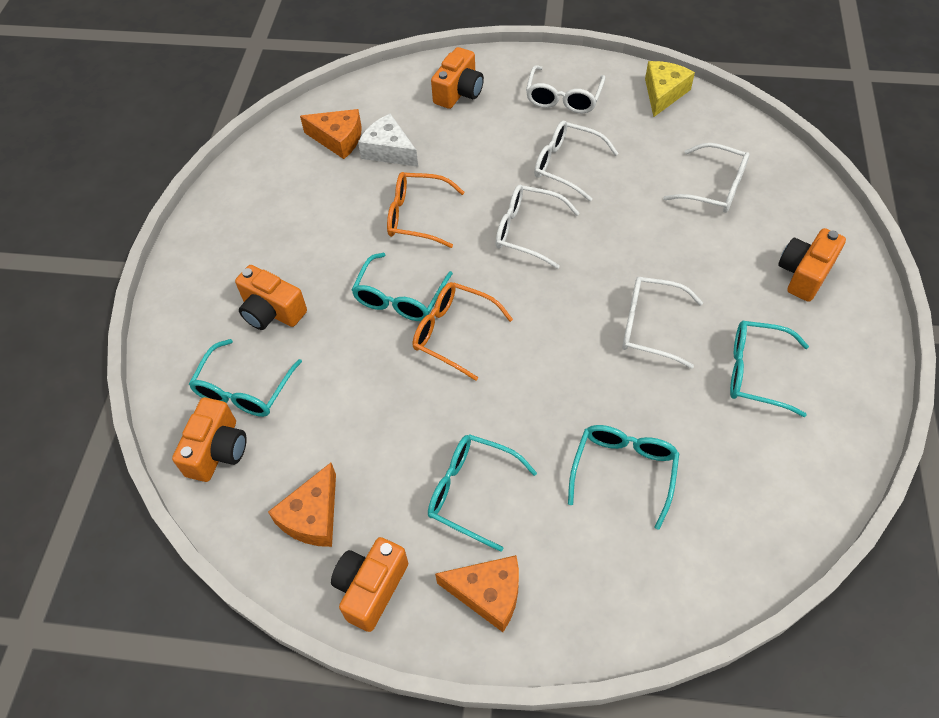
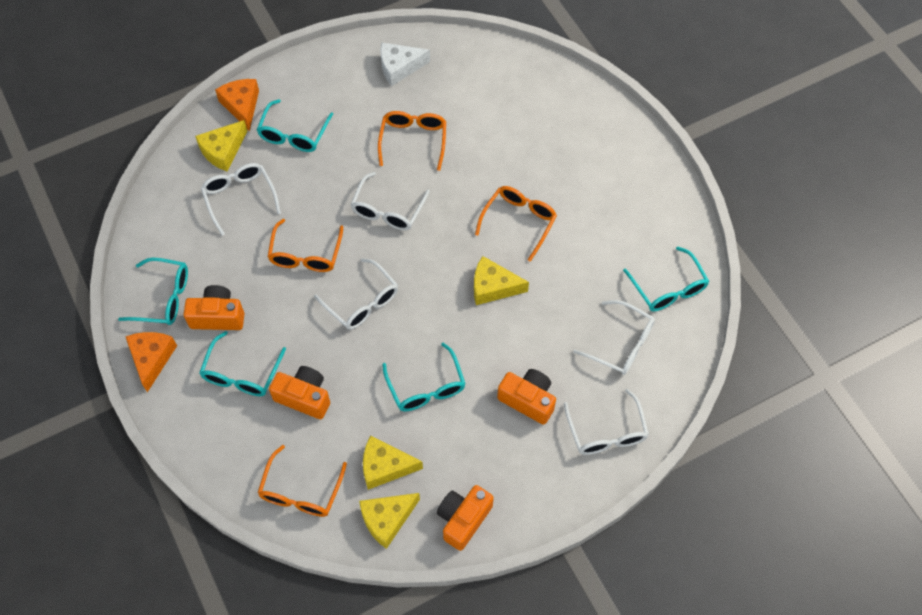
orange camera: 5 -> 4
orange cheese: 3 -> 2
orange glasses: 2 -> 4
yellow cheese: 1 -> 4

